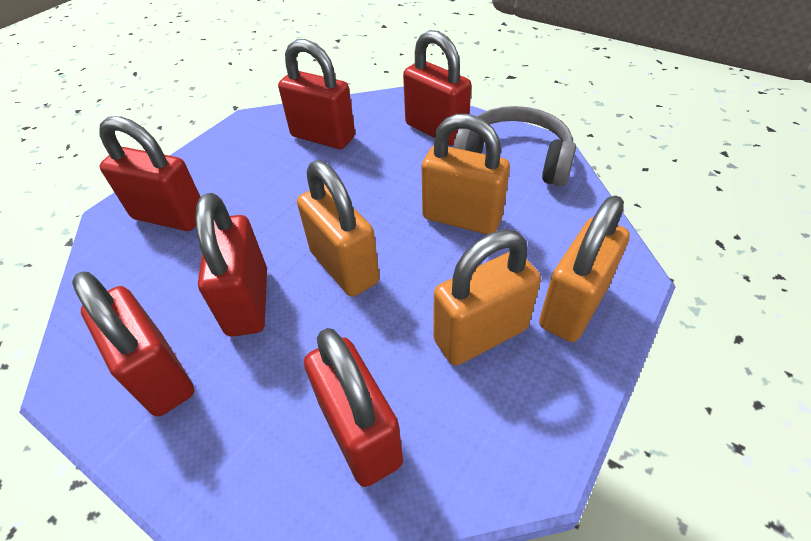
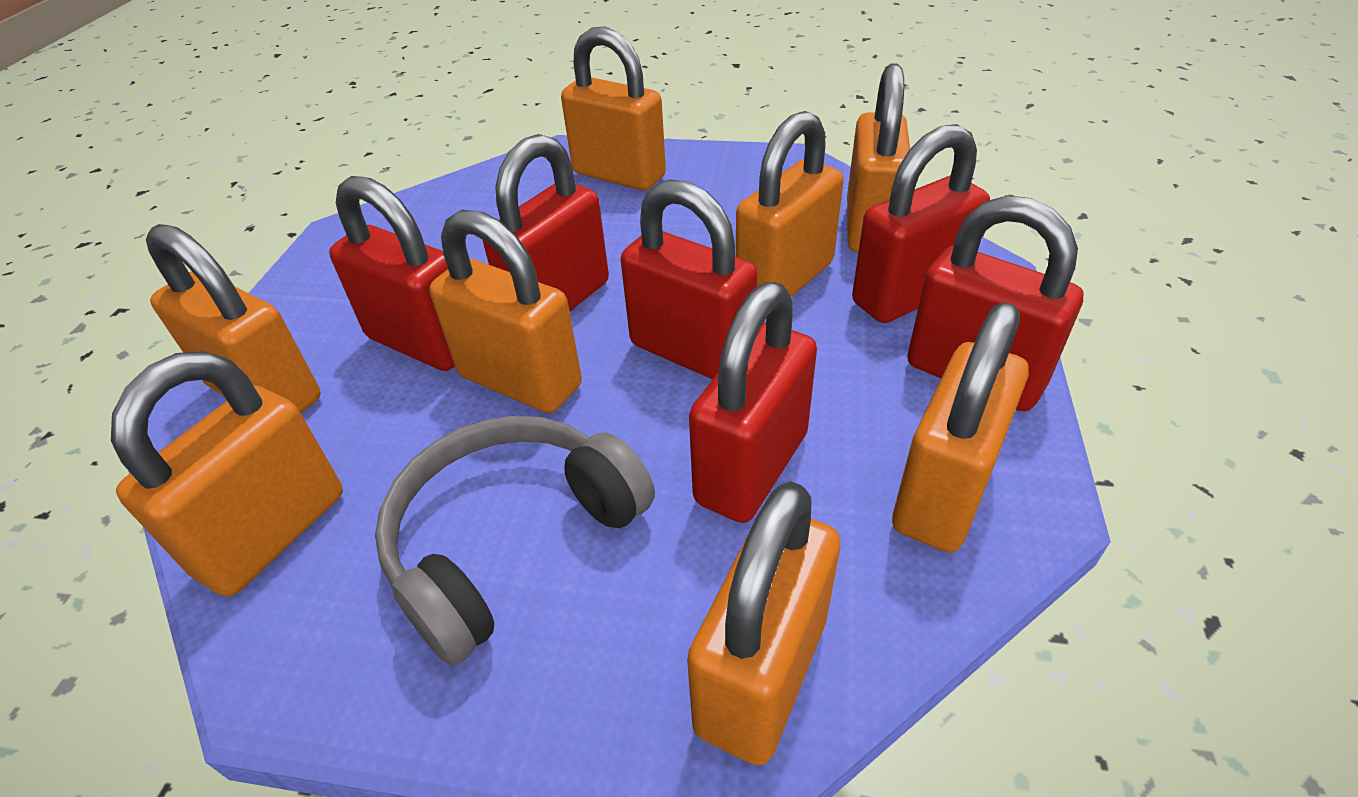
orange padlock: 4 -> 8

